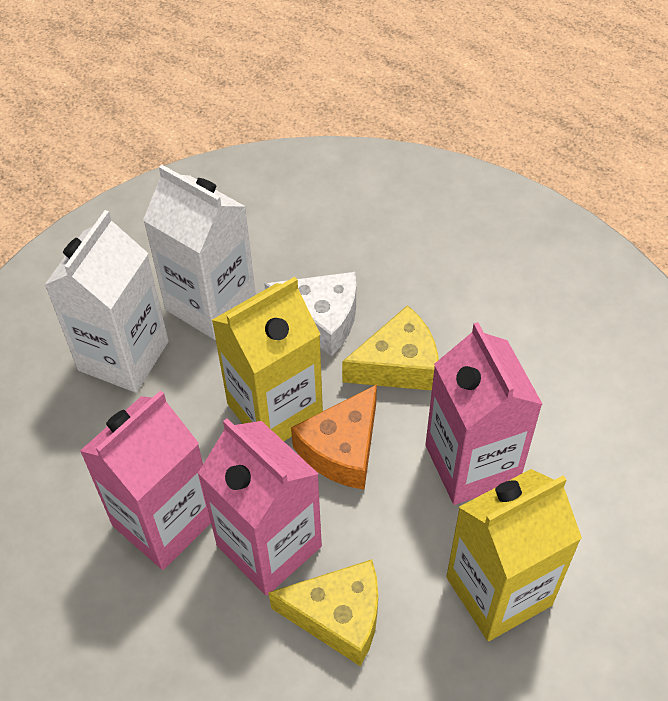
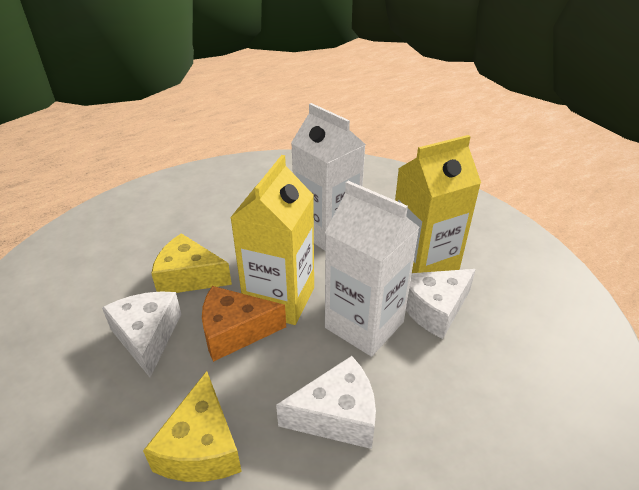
pink carton: 3 -> 0
white cheese: 1 -> 3

